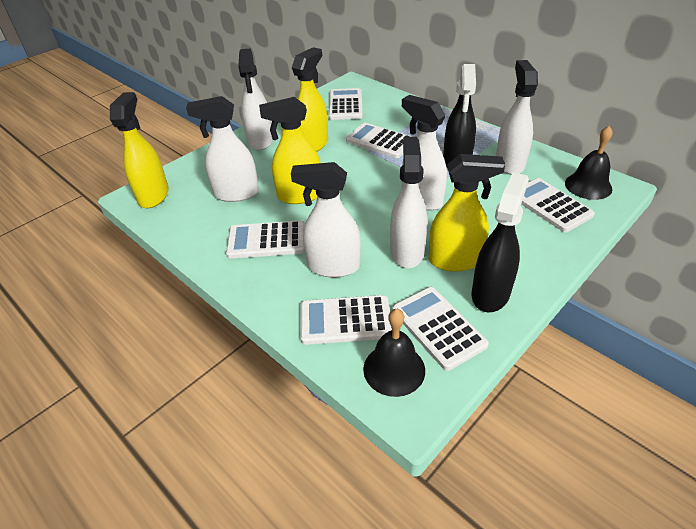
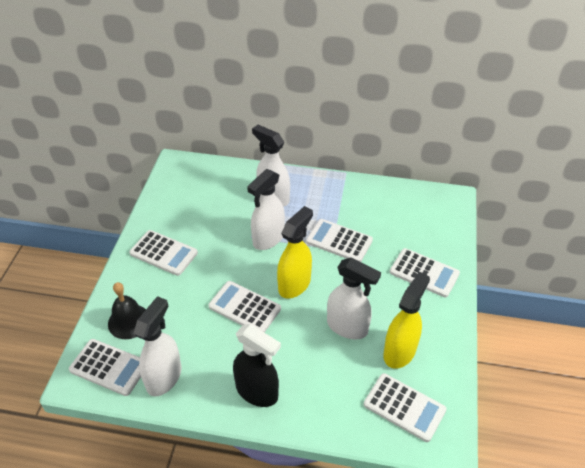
black bell: 2 -> 1
black spray bottle: 2 -> 1
white spray bottle: 6 -> 4
yellow spray bottle: 4 -> 2

